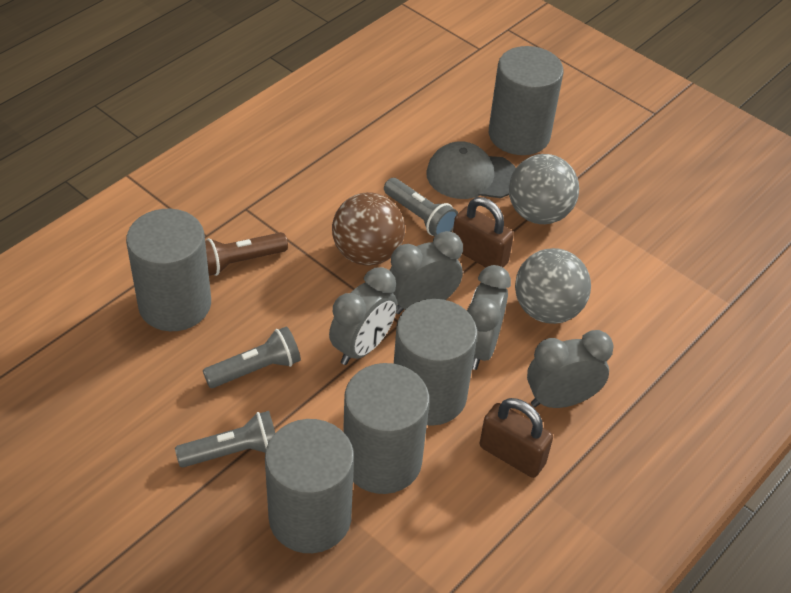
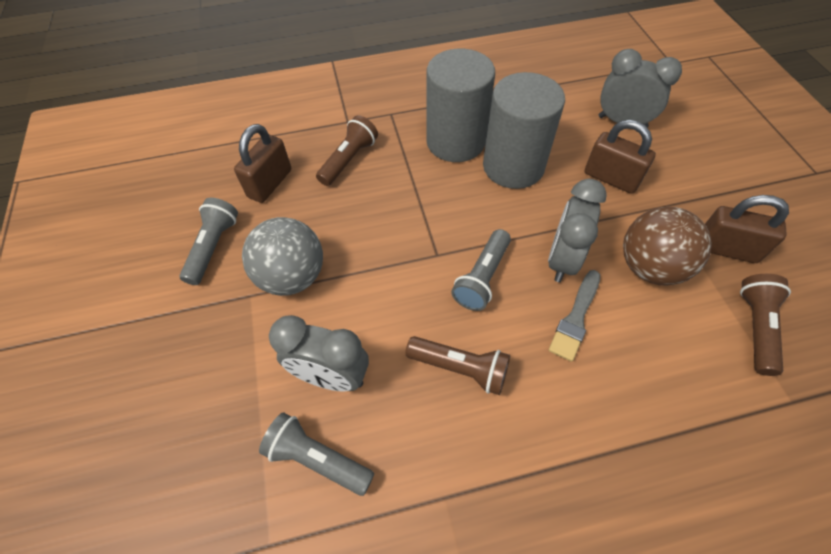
brown flashlight: 1 -> 3
brown padlock: 2 -> 3
grey ball: 2 -> 1
grey brush: 0 -> 1
grey cap: 1 -> 0
grey clock: 4 -> 3
grey cylinder: 5 -> 2

